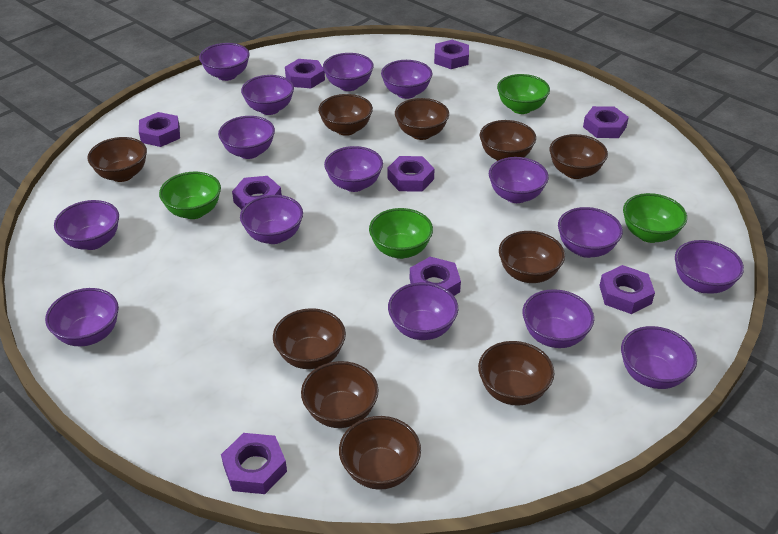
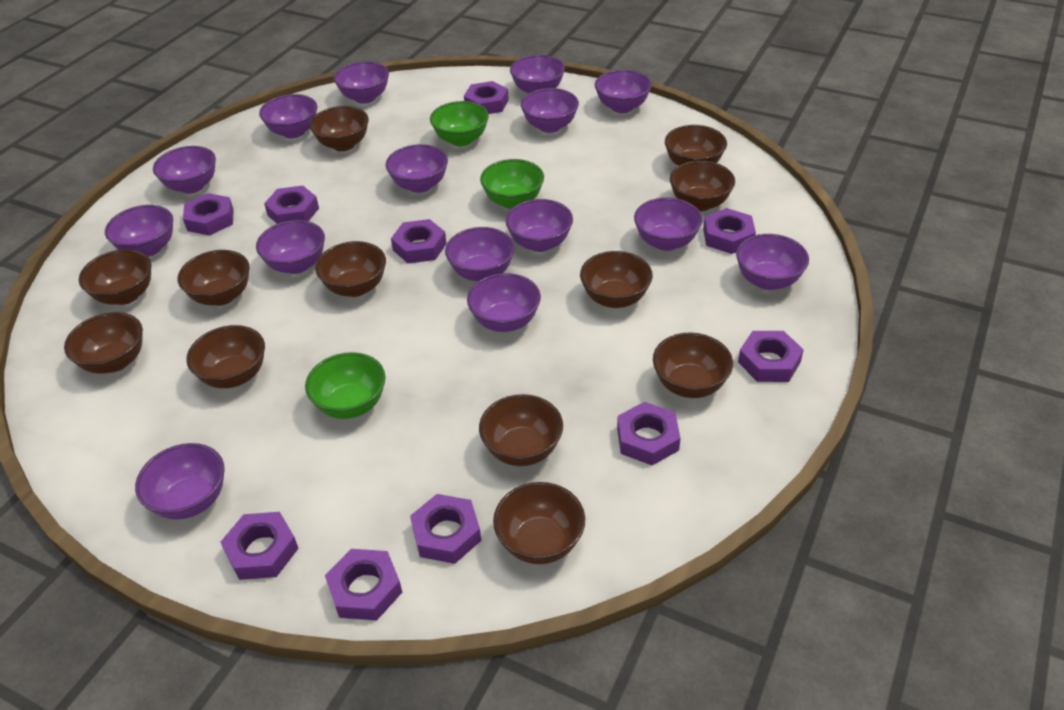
brown bowl: 10 -> 12
green bowl: 4 -> 3
purple nut: 9 -> 10

